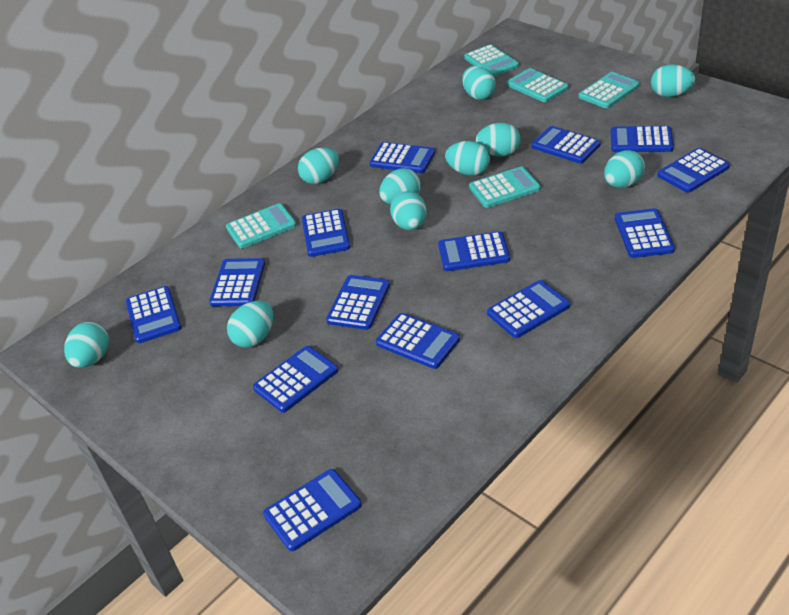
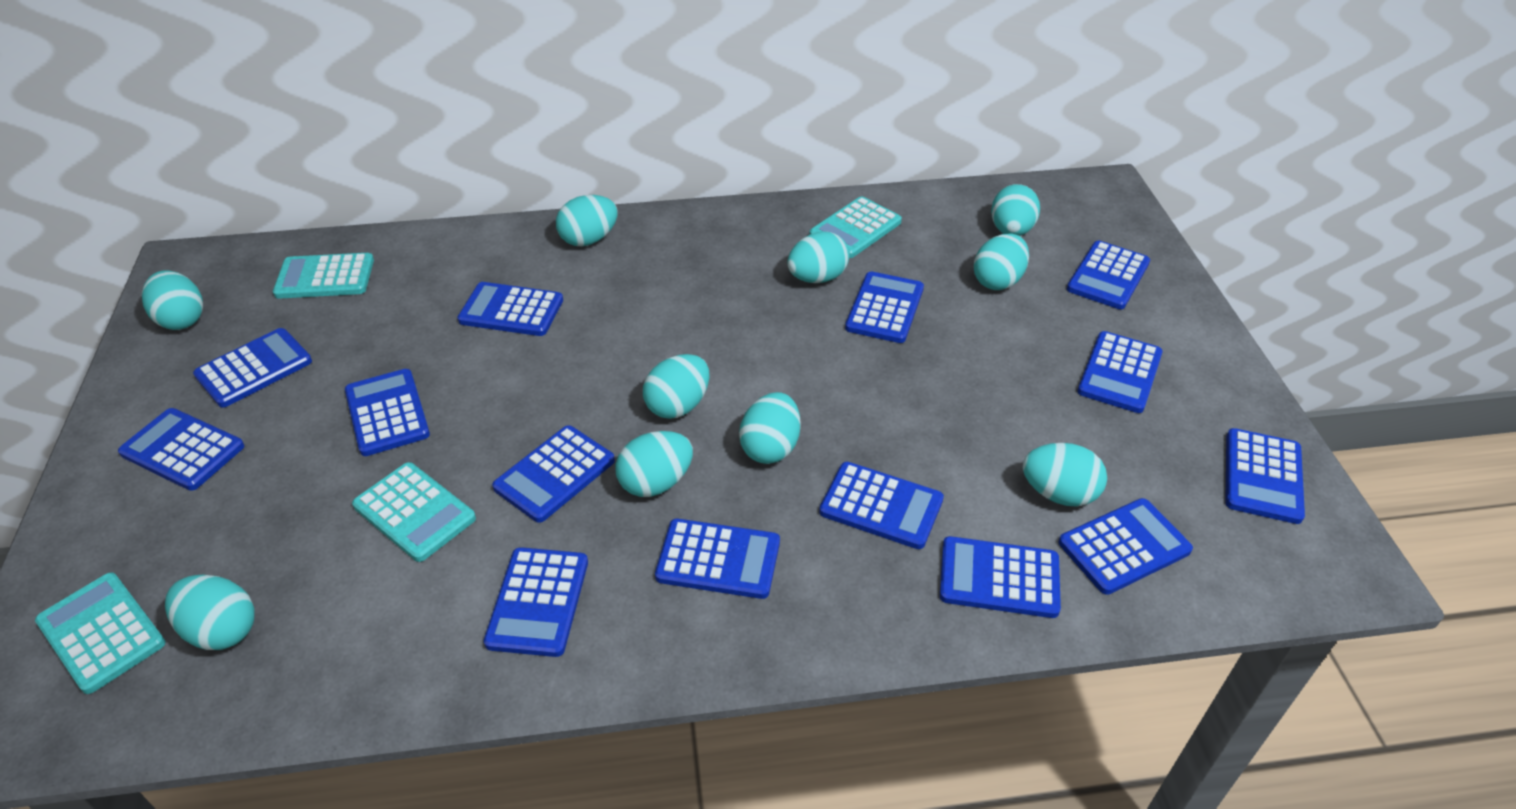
turquoise calculator: 5 -> 4

